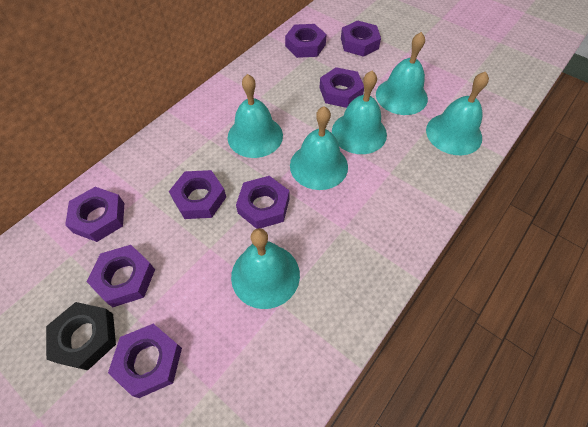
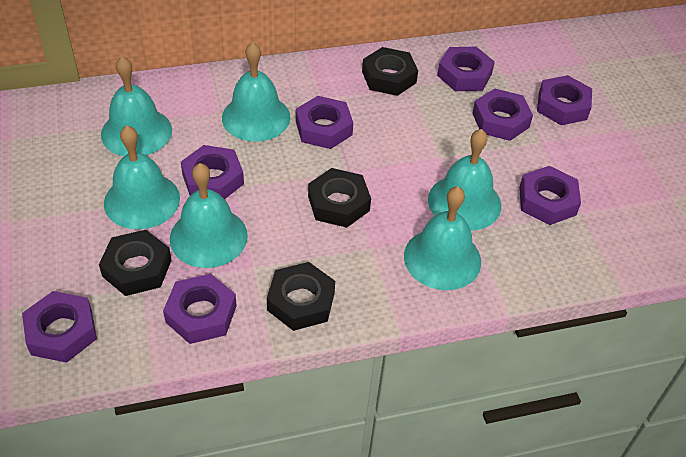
black nut: 1 -> 4

